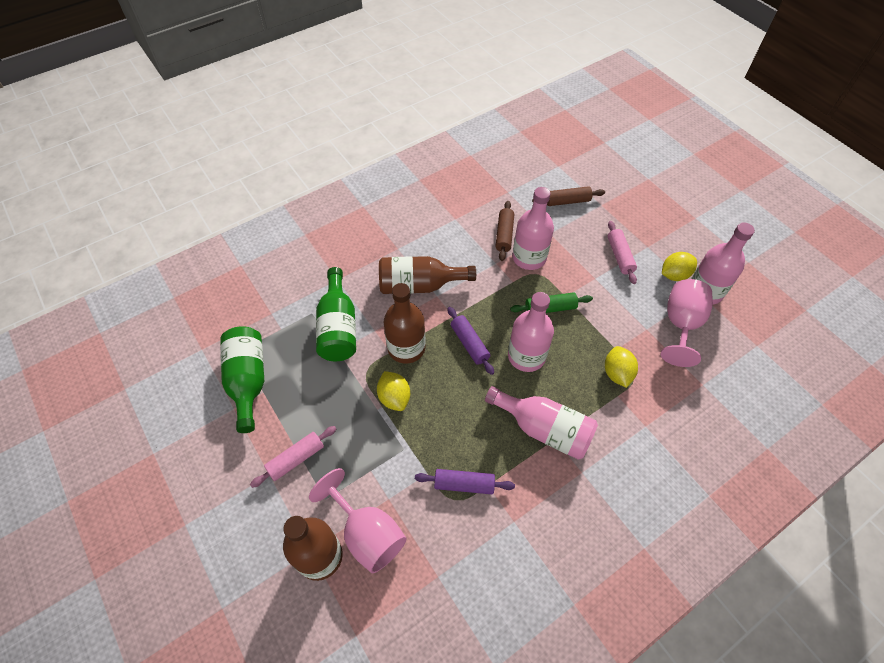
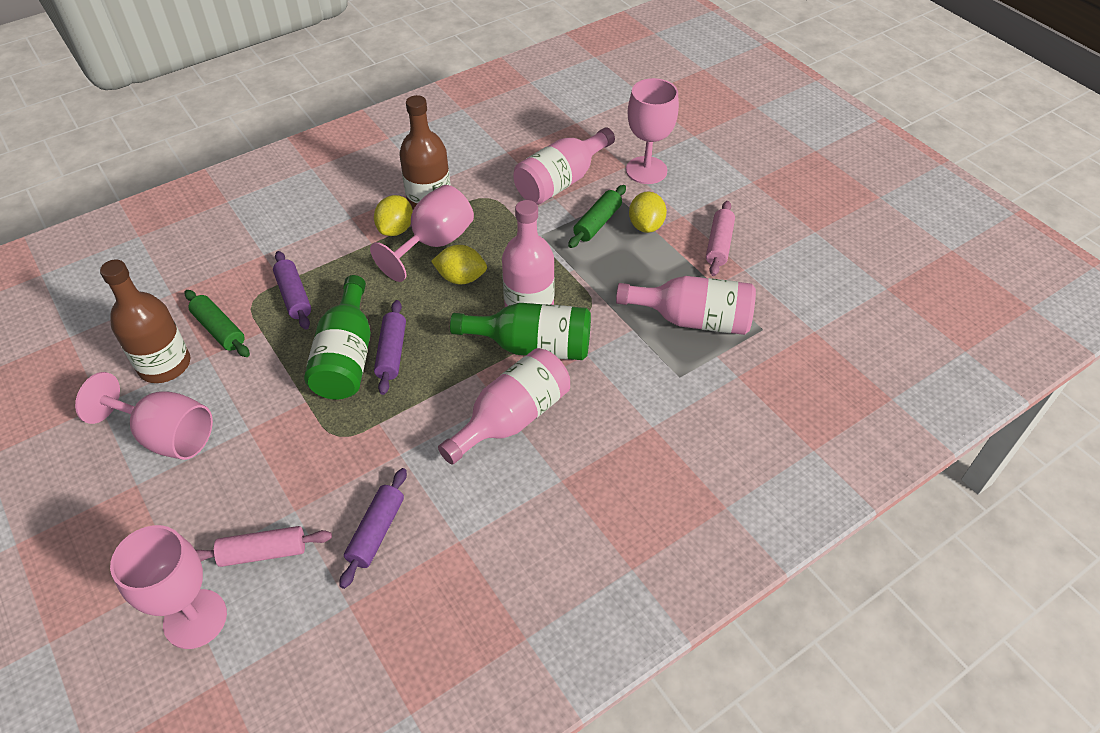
brown bottle: 3 -> 2
brown rolling pin: 2 -> 0
green rolling pin: 1 -> 2
pink goblet: 2 -> 4
purple rolling pin: 2 -> 3

